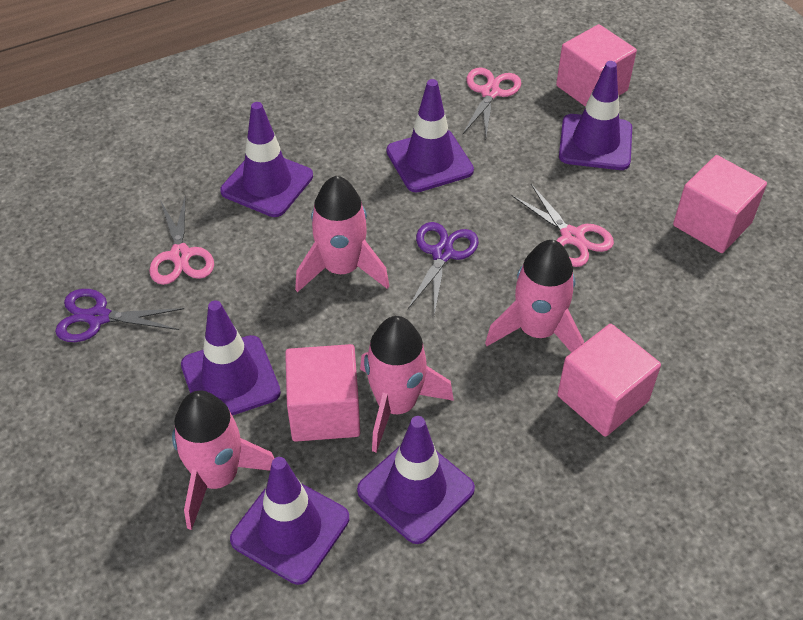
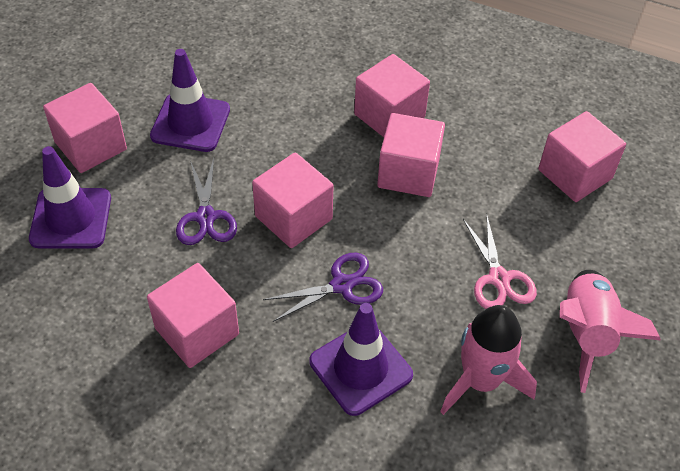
pink cube: 4 -> 6
pink rocket: 4 -> 2
pink scissors: 3 -> 1
purple traffic cone: 6 -> 3

